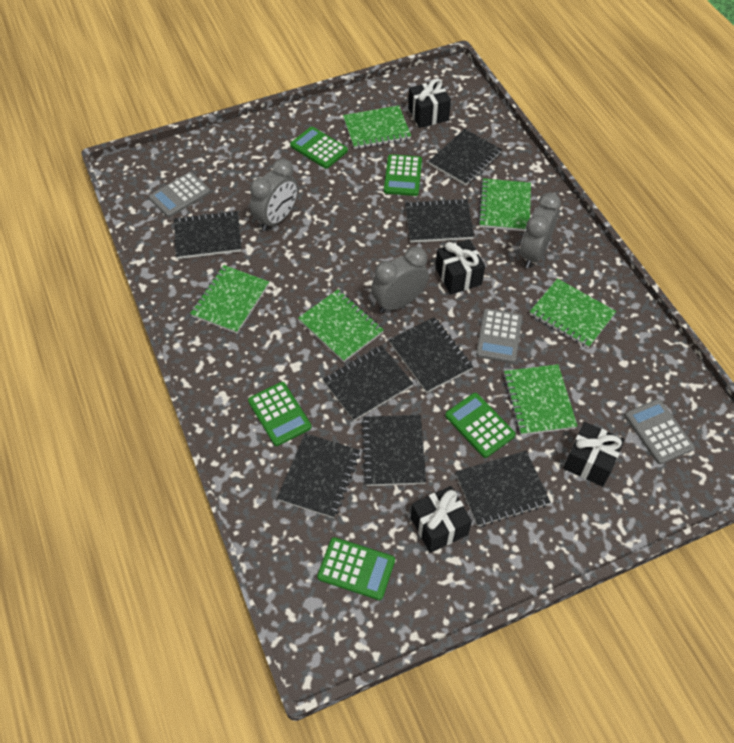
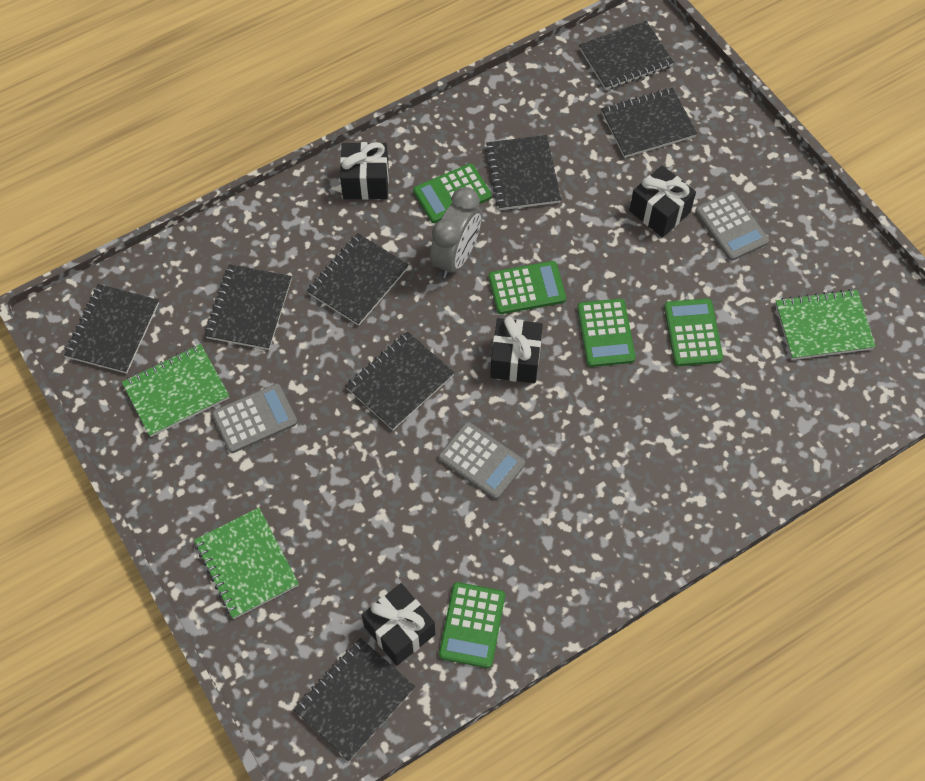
green notebook: 6 -> 3
grey clock: 3 -> 1

